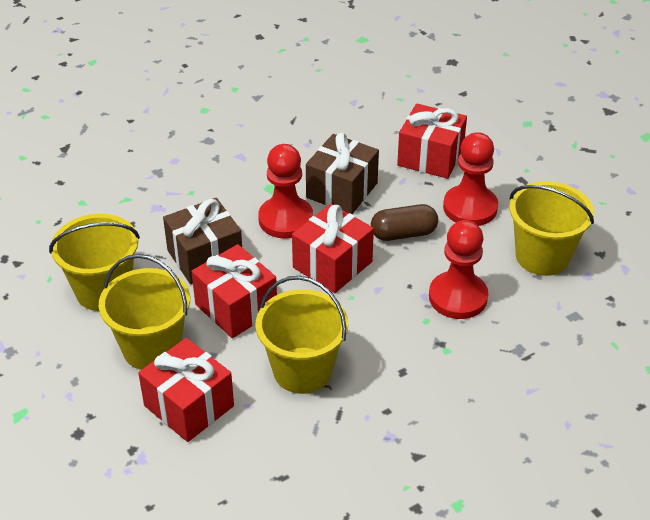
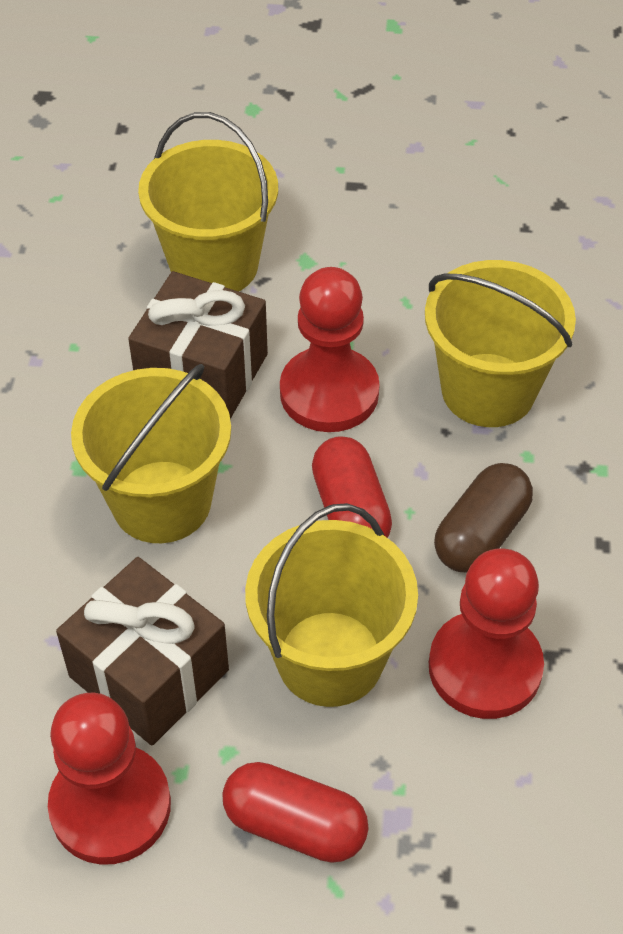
red capsule: 0 -> 2
red gift: 4 -> 0

